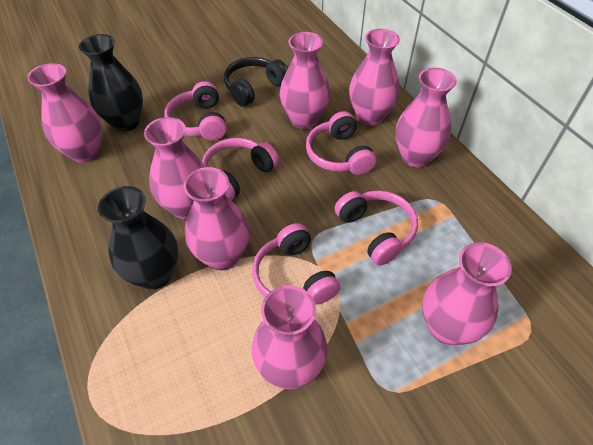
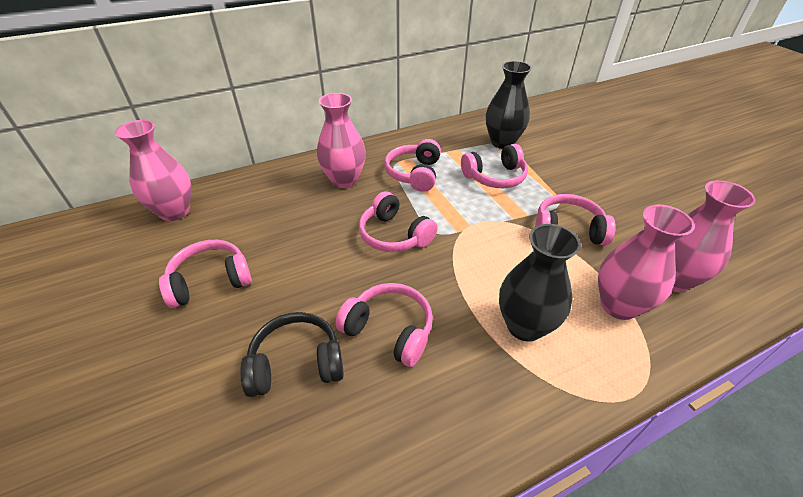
pink headphones: 5 -> 6
pink vase: 8 -> 4

